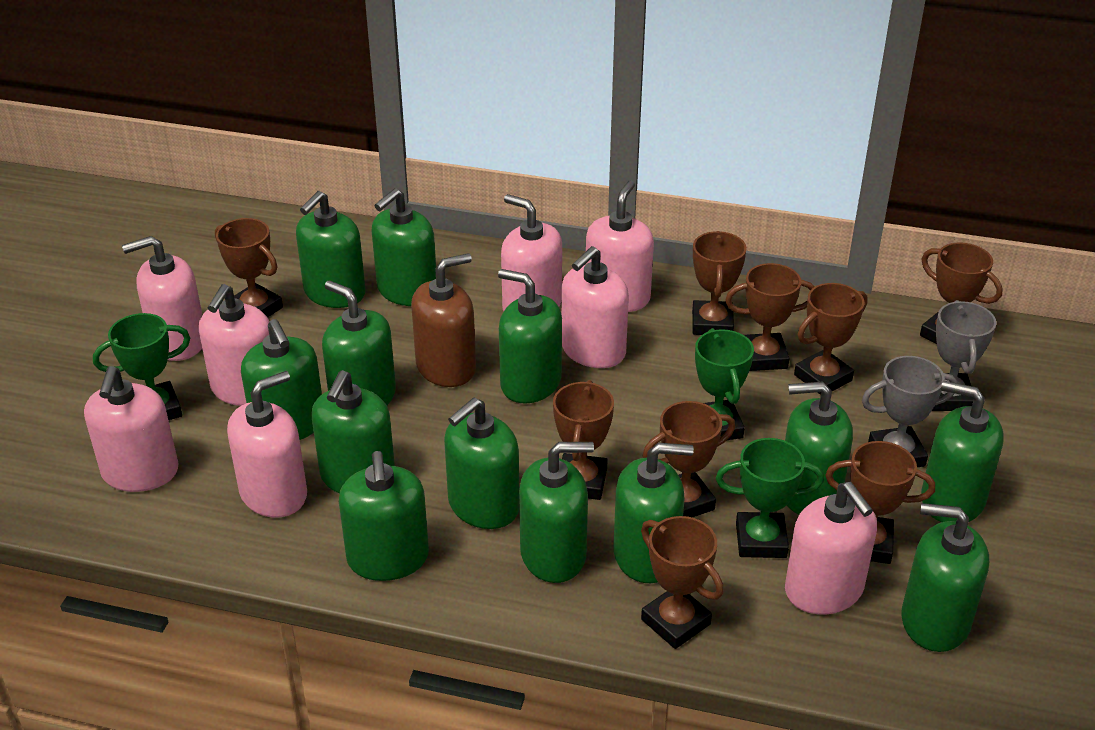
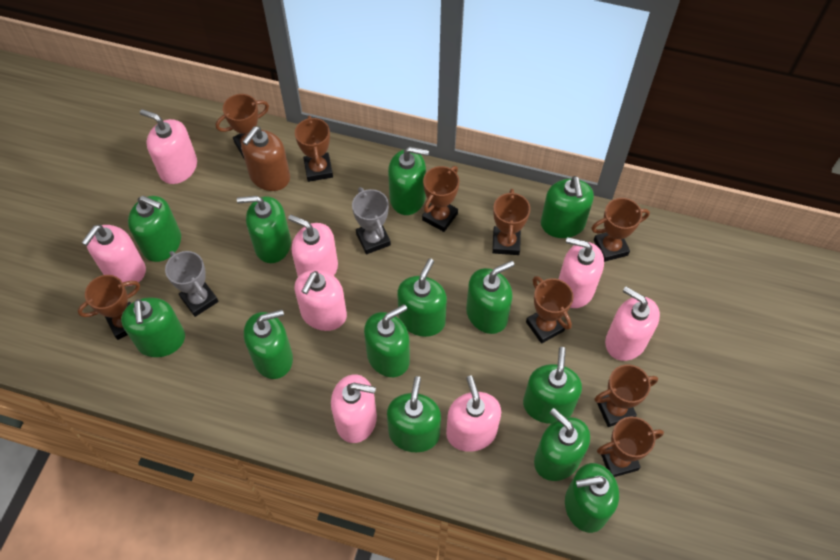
green trophy: 3 -> 0

